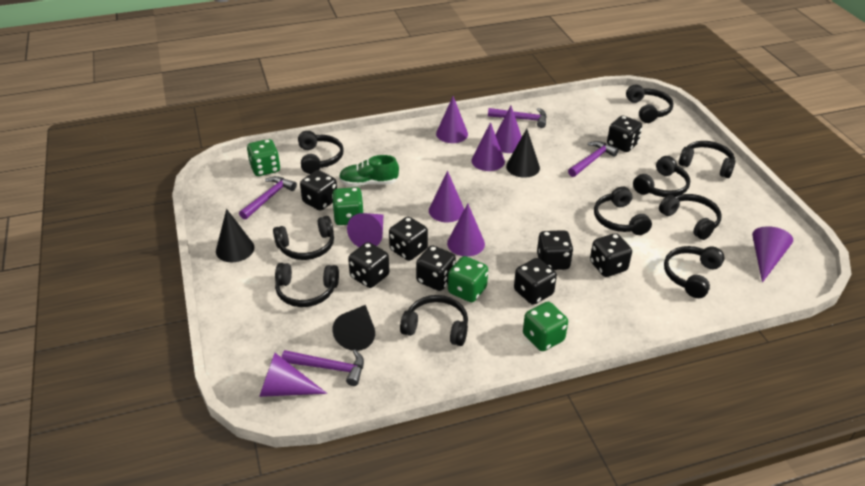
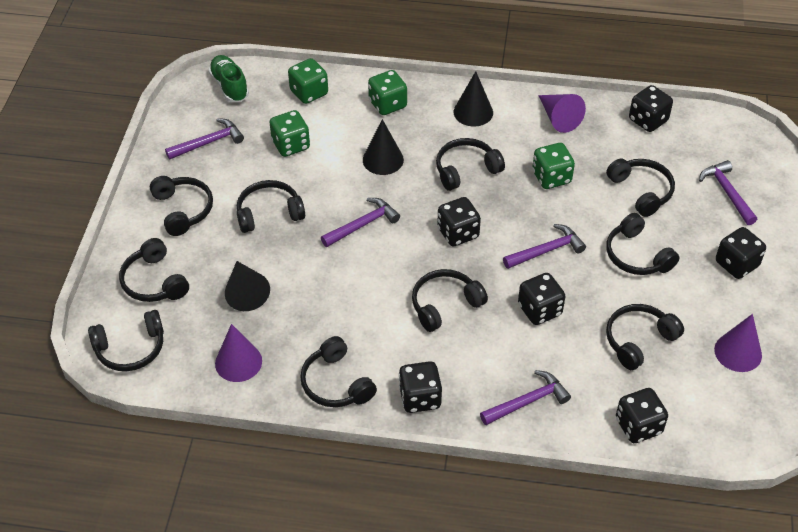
black dice: 8 -> 6
purple cone: 8 -> 3
purple hammer: 4 -> 5

